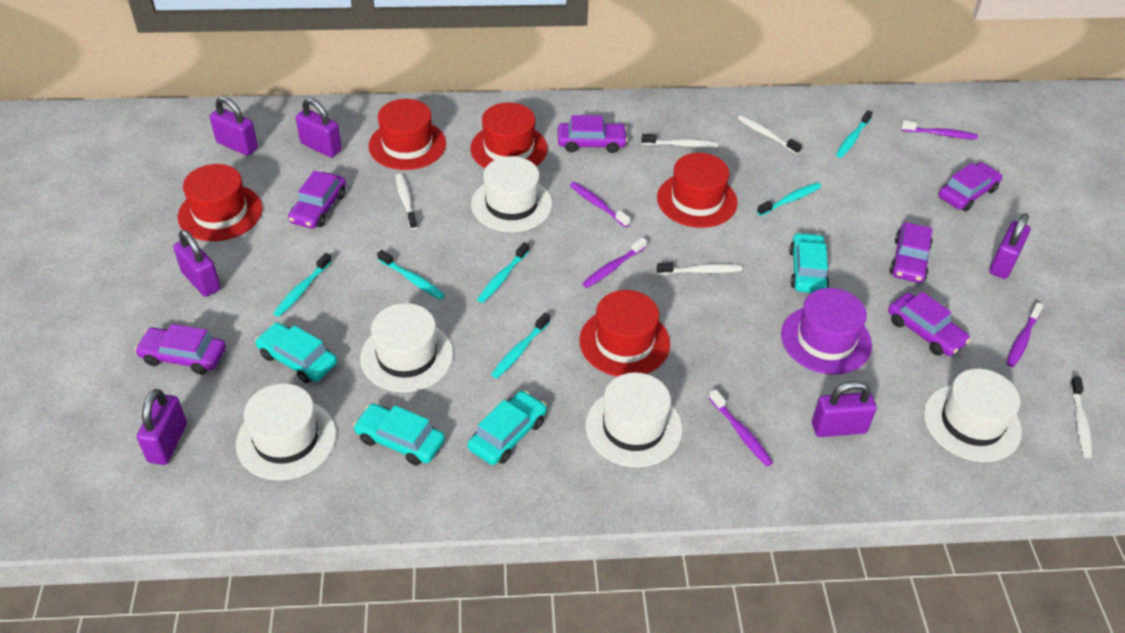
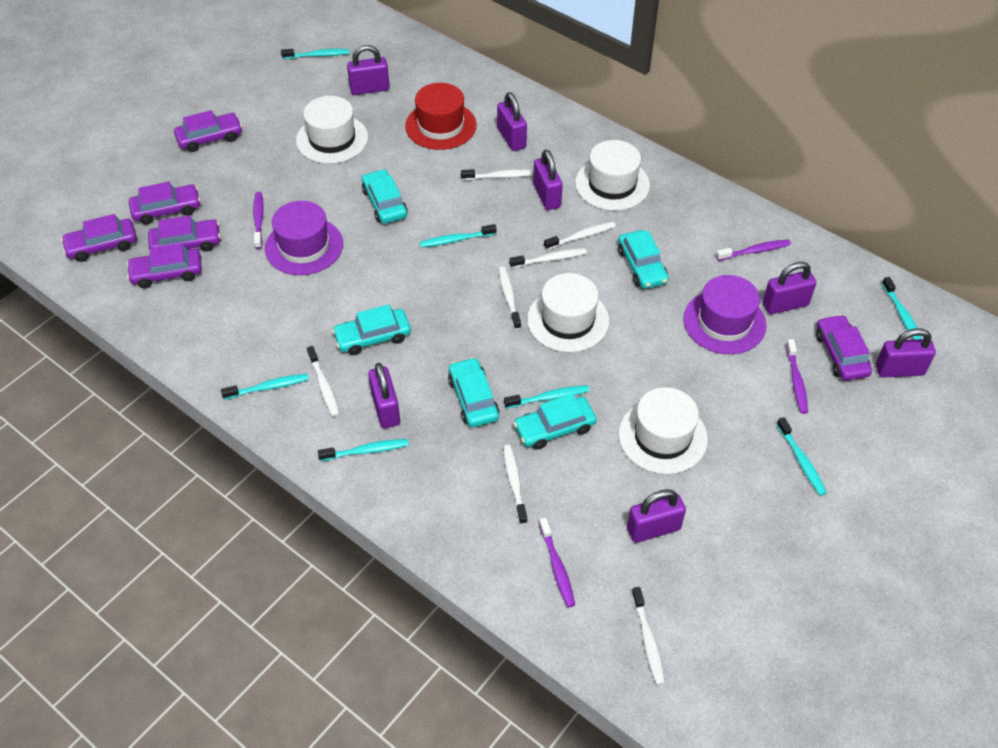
purple hat: 1 -> 2
purple padlock: 6 -> 7
purple toothbrush: 5 -> 4
red hat: 5 -> 1
turquoise car: 4 -> 5
turquoise toothbrush: 6 -> 7
white hat: 5 -> 4
white toothbrush: 5 -> 7

